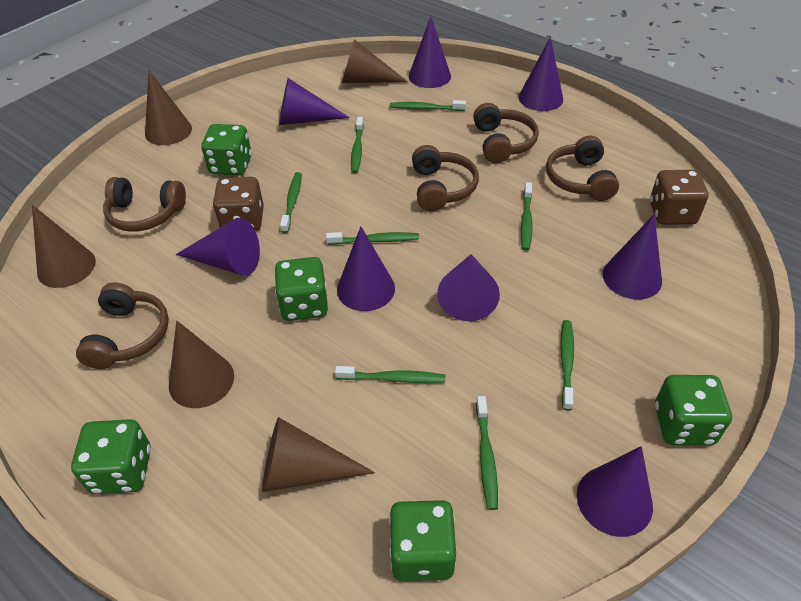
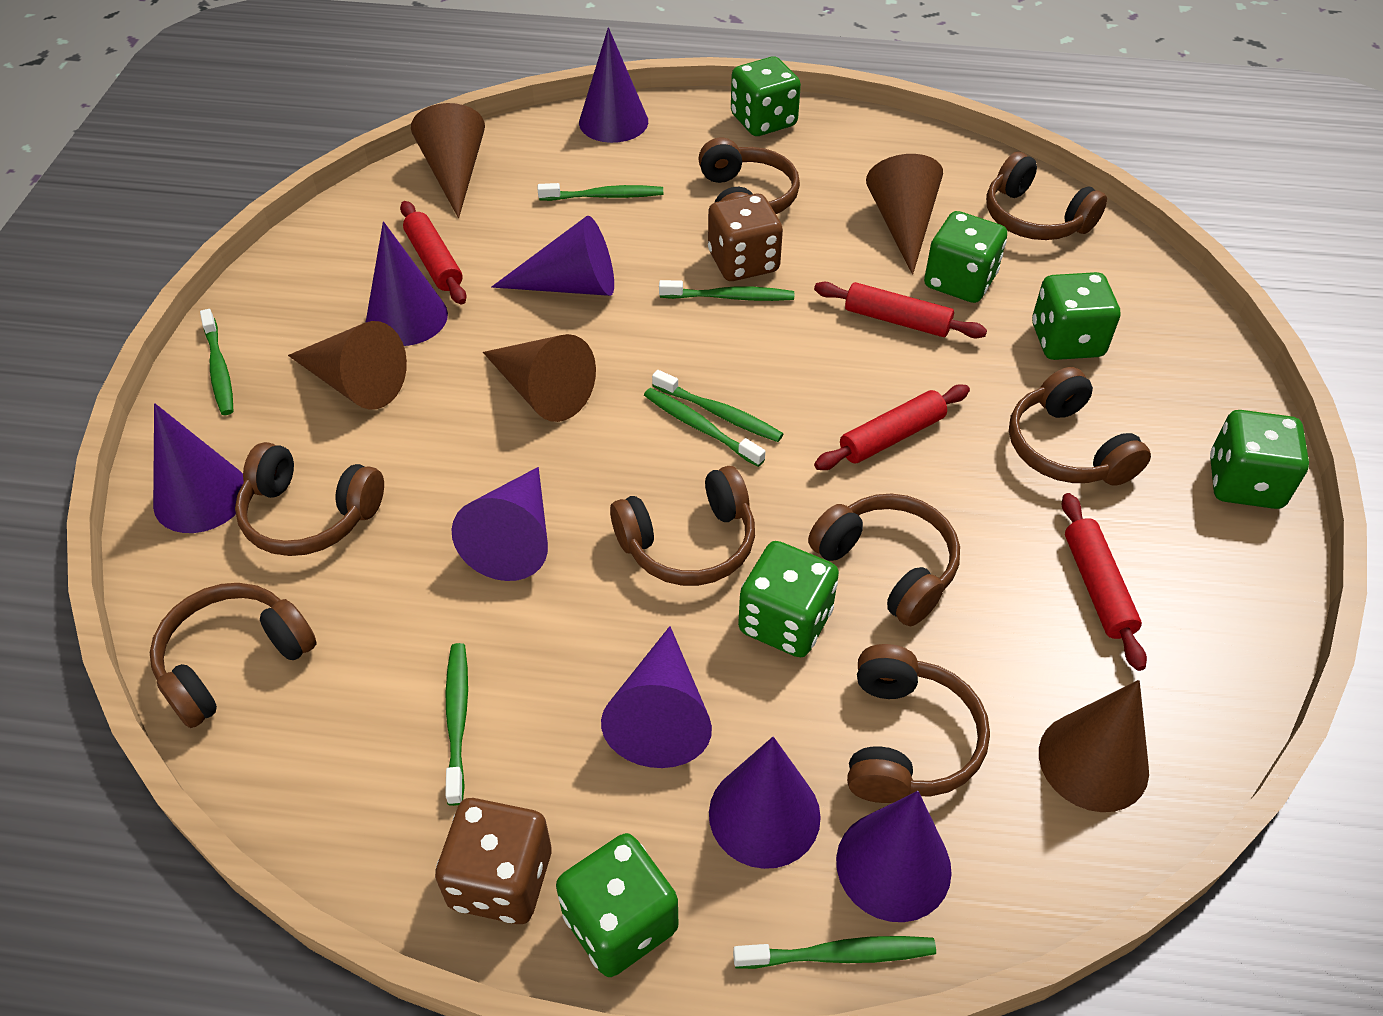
brown headphones: 5 -> 8
green dice: 5 -> 6
green toothbrush: 8 -> 7
red rolling pin: 0 -> 4

